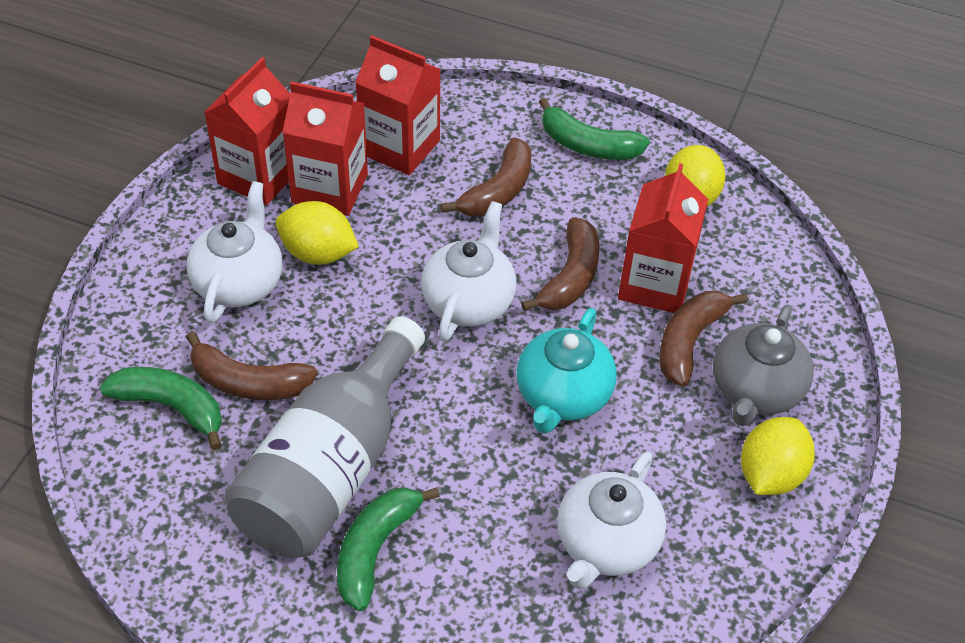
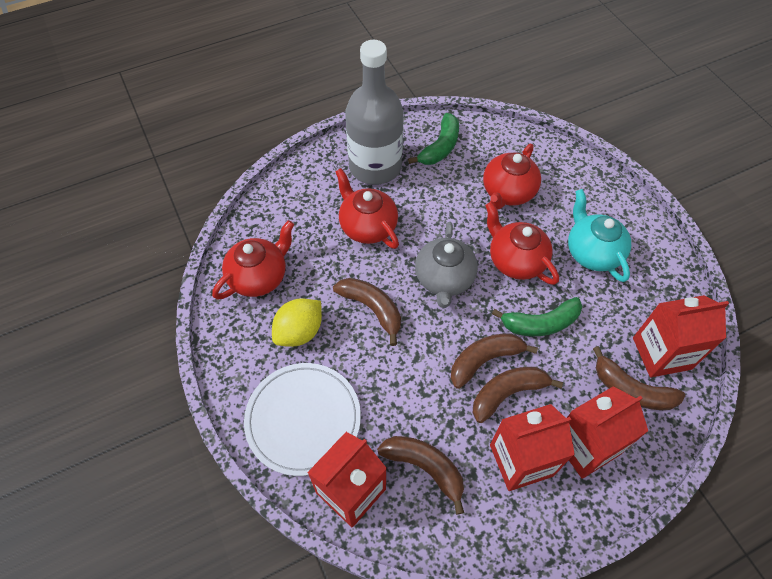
brown banana: 4 -> 5
green banana: 3 -> 2
red teapot: 0 -> 4
white plate: 0 -> 1
white teapot: 3 -> 0
yellow lemon: 3 -> 1

